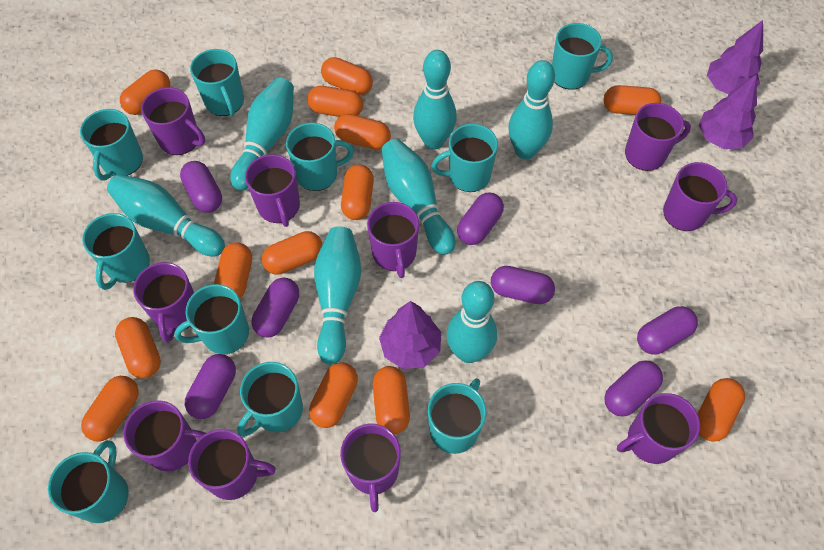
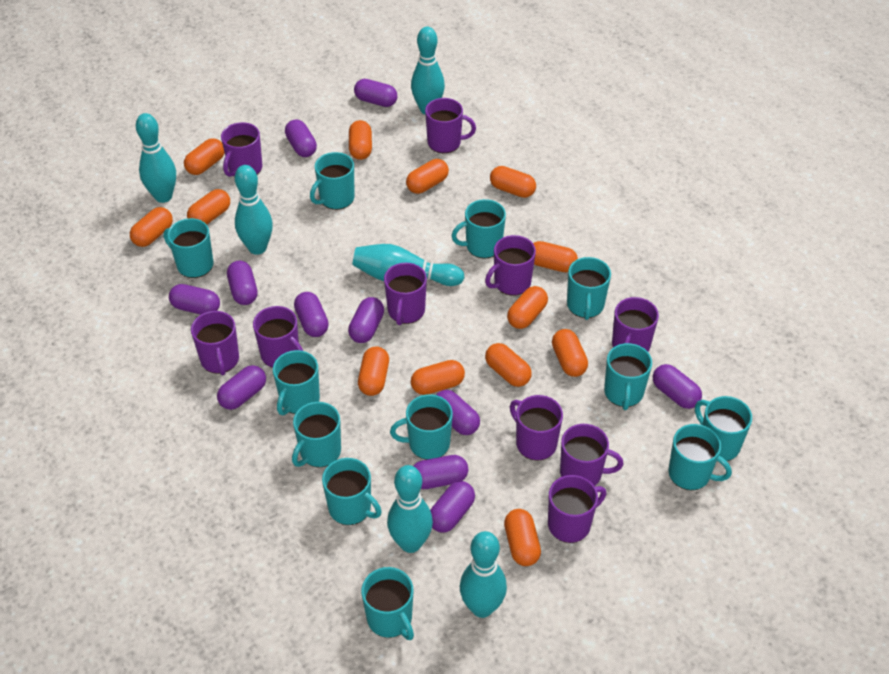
purple capsule: 7 -> 11
purple tree: 3 -> 0
turquoise bowling pin: 7 -> 6
turquoise mug: 10 -> 12

